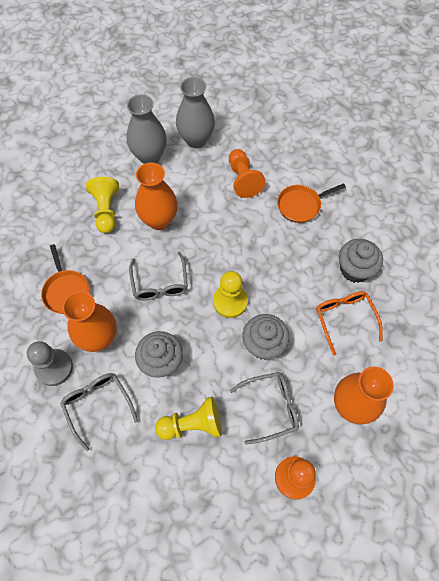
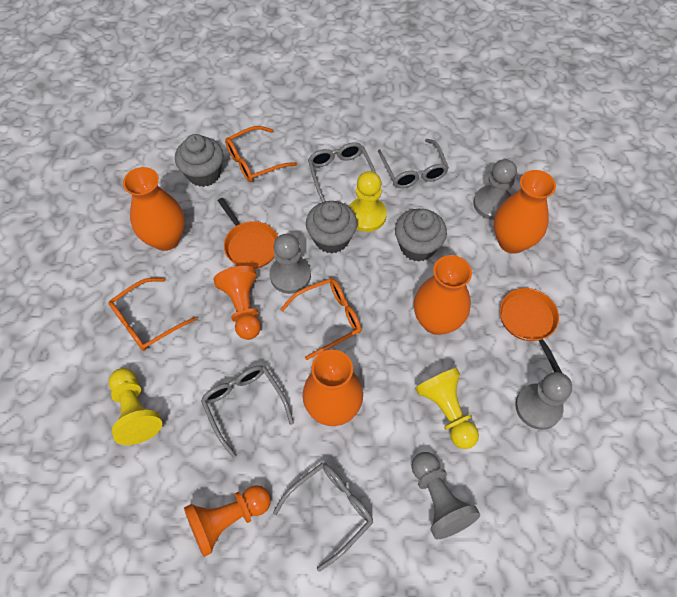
grey glasses: 3 -> 4
grey pawn: 1 -> 4
grey vase: 2 -> 0
orange glasses: 1 -> 3
orange vase: 3 -> 4

